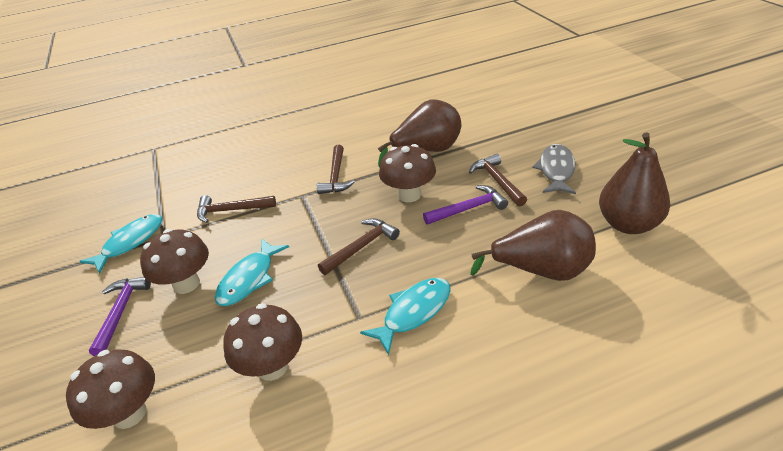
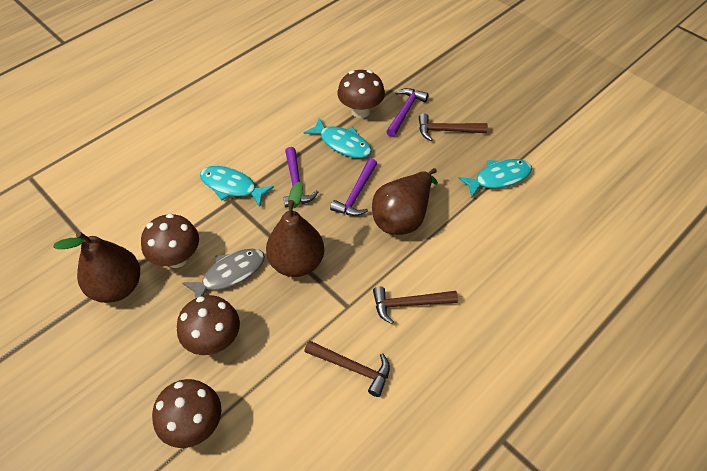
brown hammer: 4 -> 3
purple hammer: 2 -> 3

